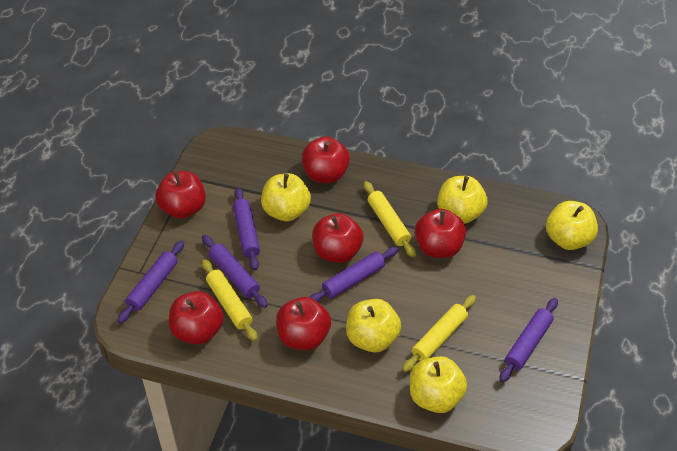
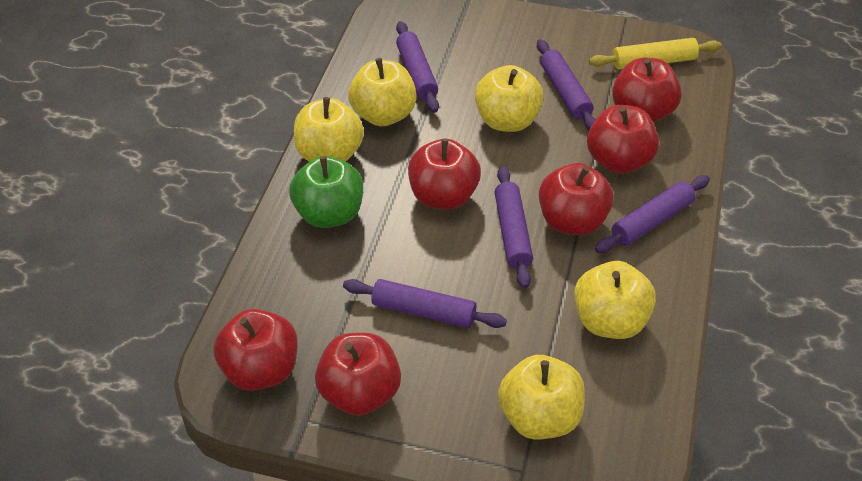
green apple: 0 -> 1
yellow rolling pin: 3 -> 1

